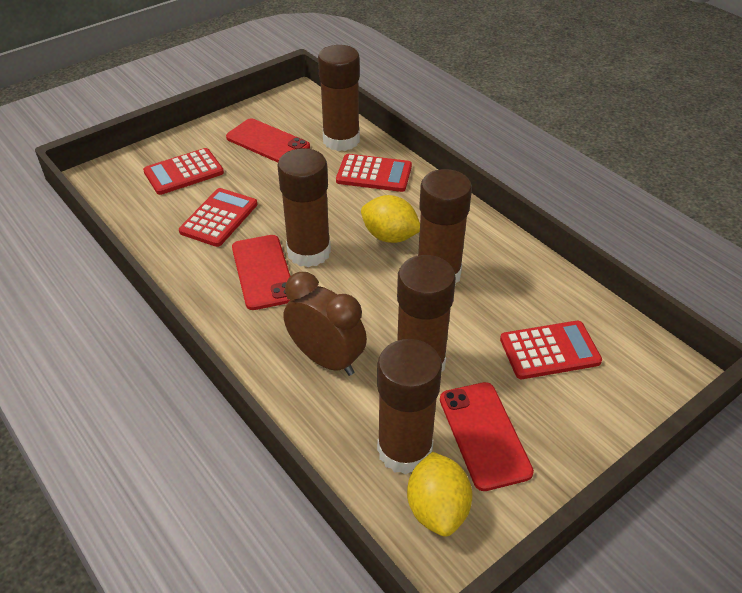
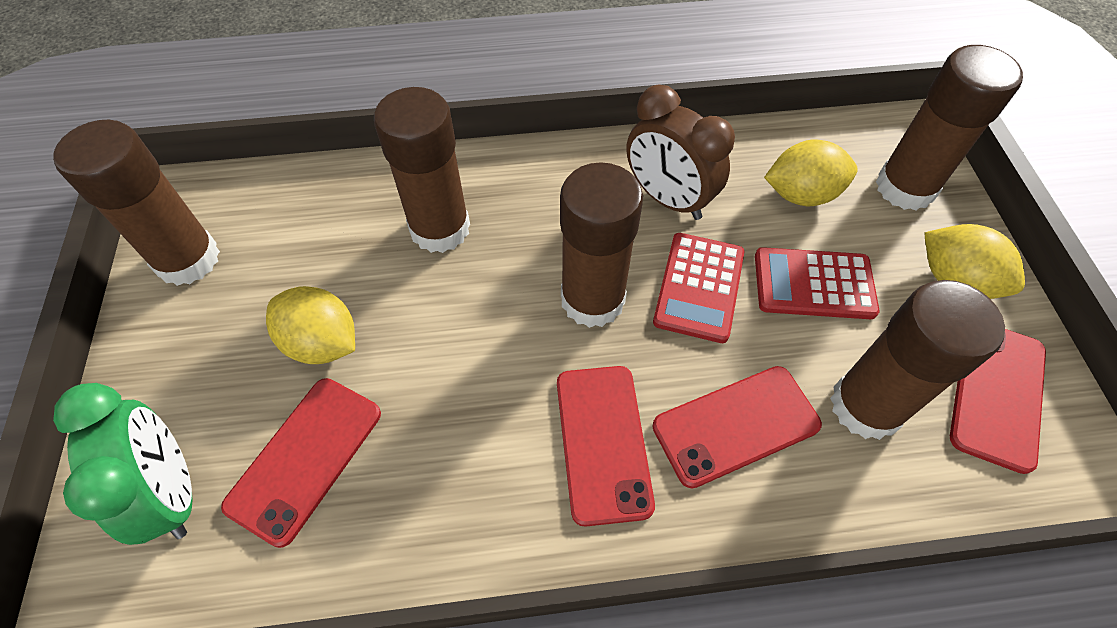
green clock: 0 -> 1
red calculator: 4 -> 2
red phone: 3 -> 4
yellow lemon: 2 -> 3

